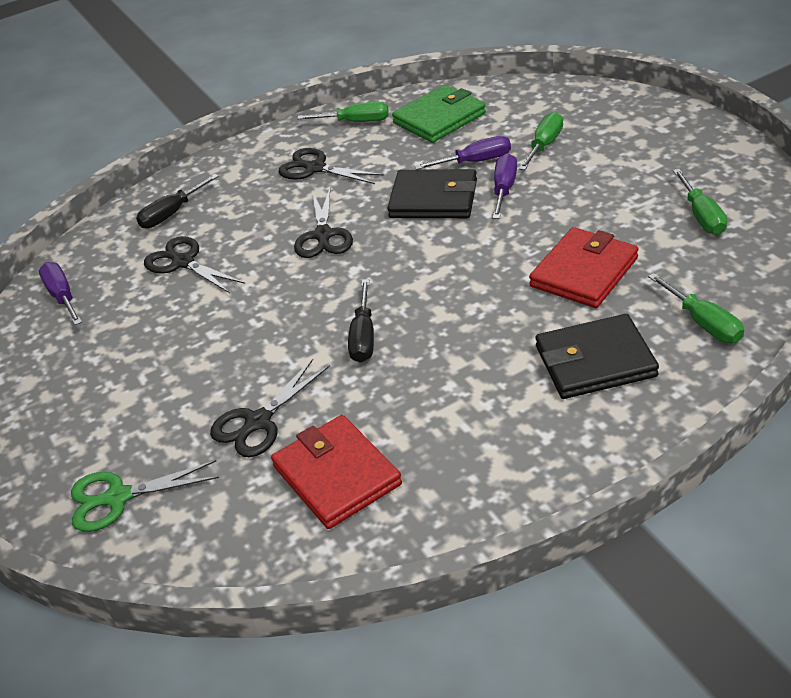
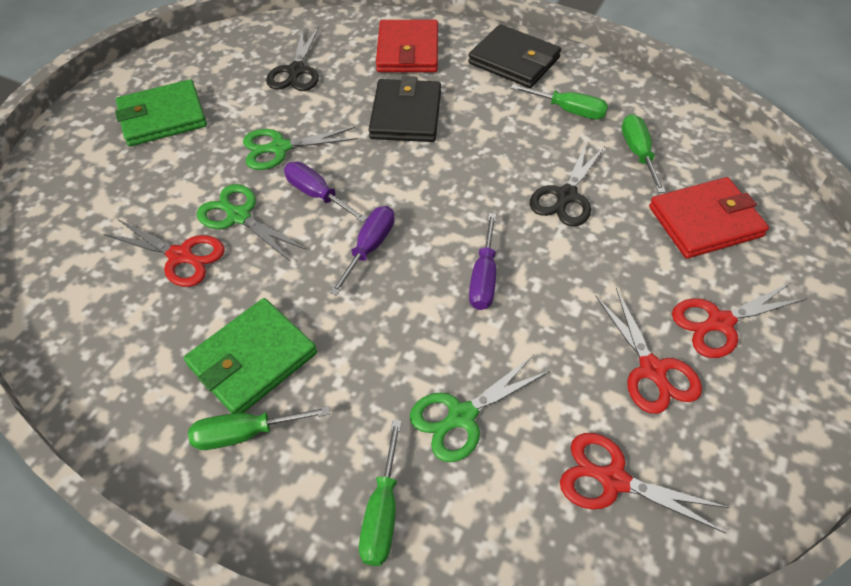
black scissors: 4 -> 2
black screwdriver: 2 -> 0
green scissors: 1 -> 3
green wallet: 1 -> 2
red scissors: 0 -> 4

